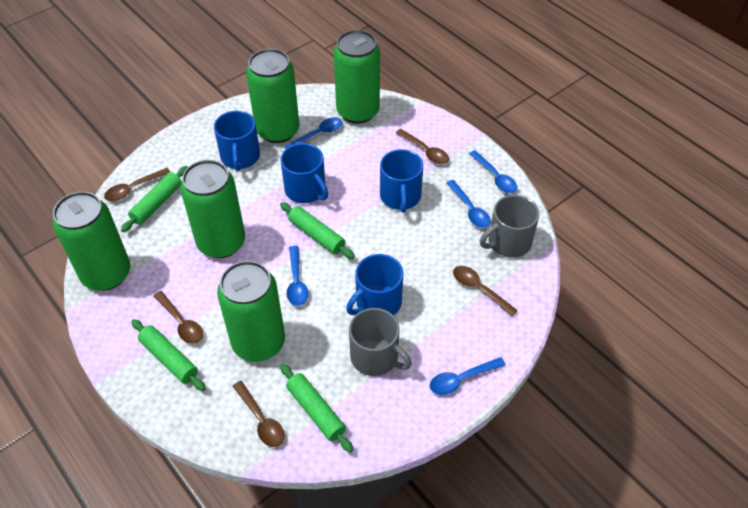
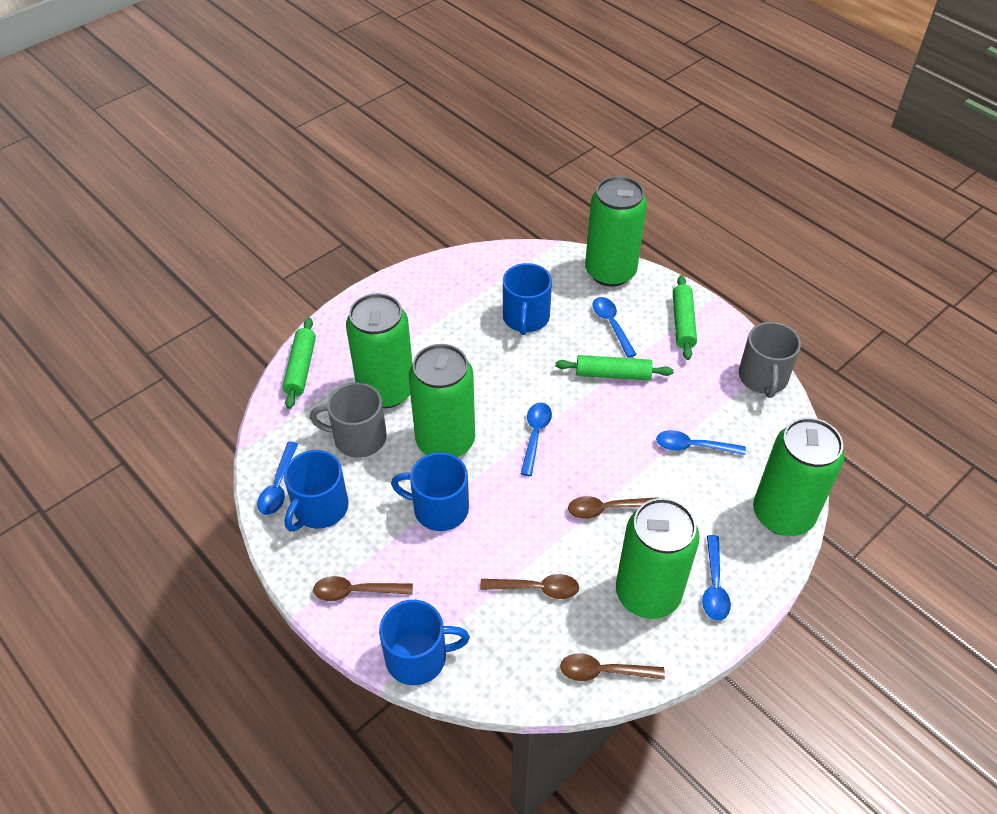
brown spoon: 5 -> 4
green rolling pin: 4 -> 3

